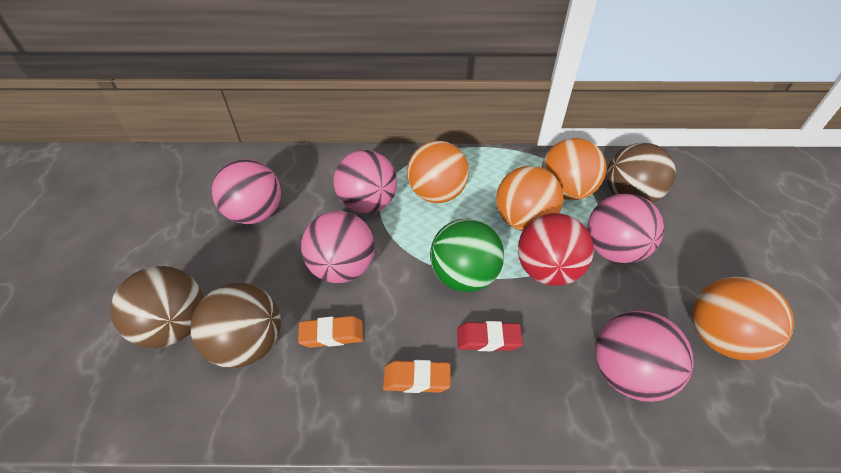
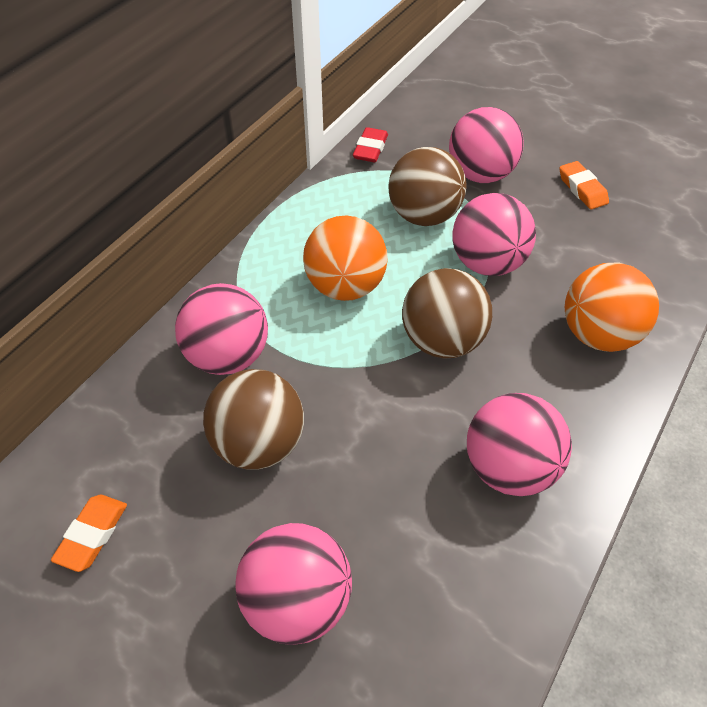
green ball: 1 -> 0
orange ball: 4 -> 2
red ball: 1 -> 0

